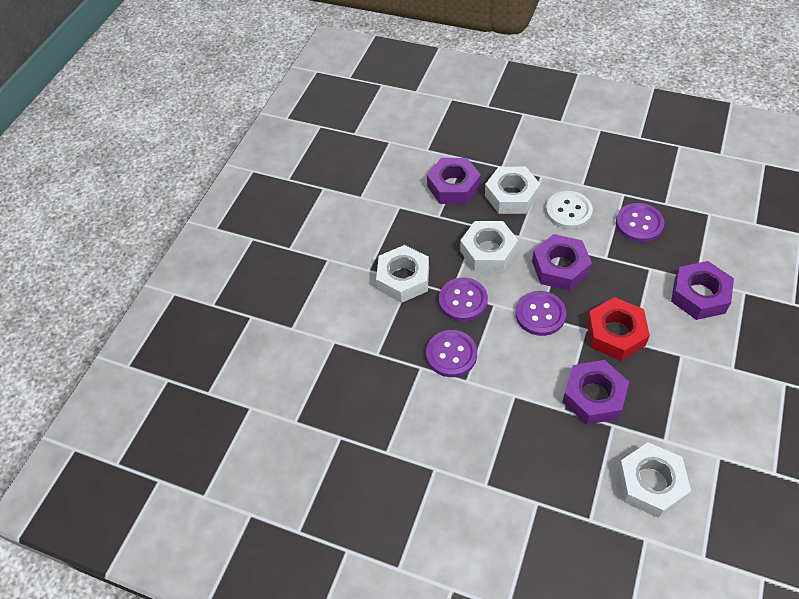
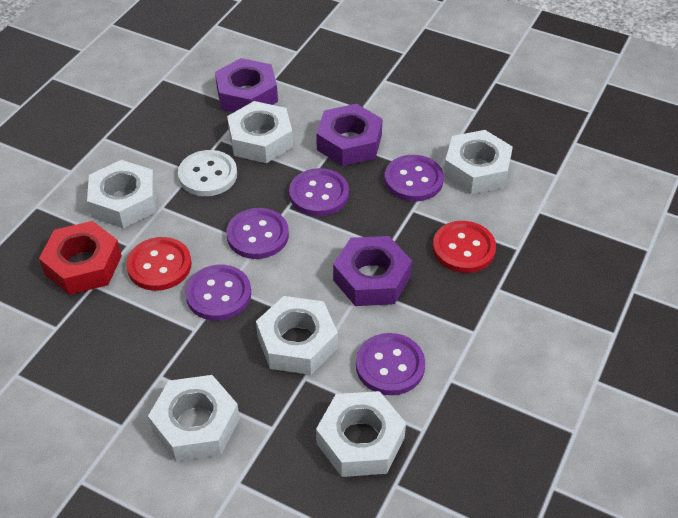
purple button: 4 -> 5
purple nut: 4 -> 3
red button: 0 -> 2
white nut: 4 -> 6

